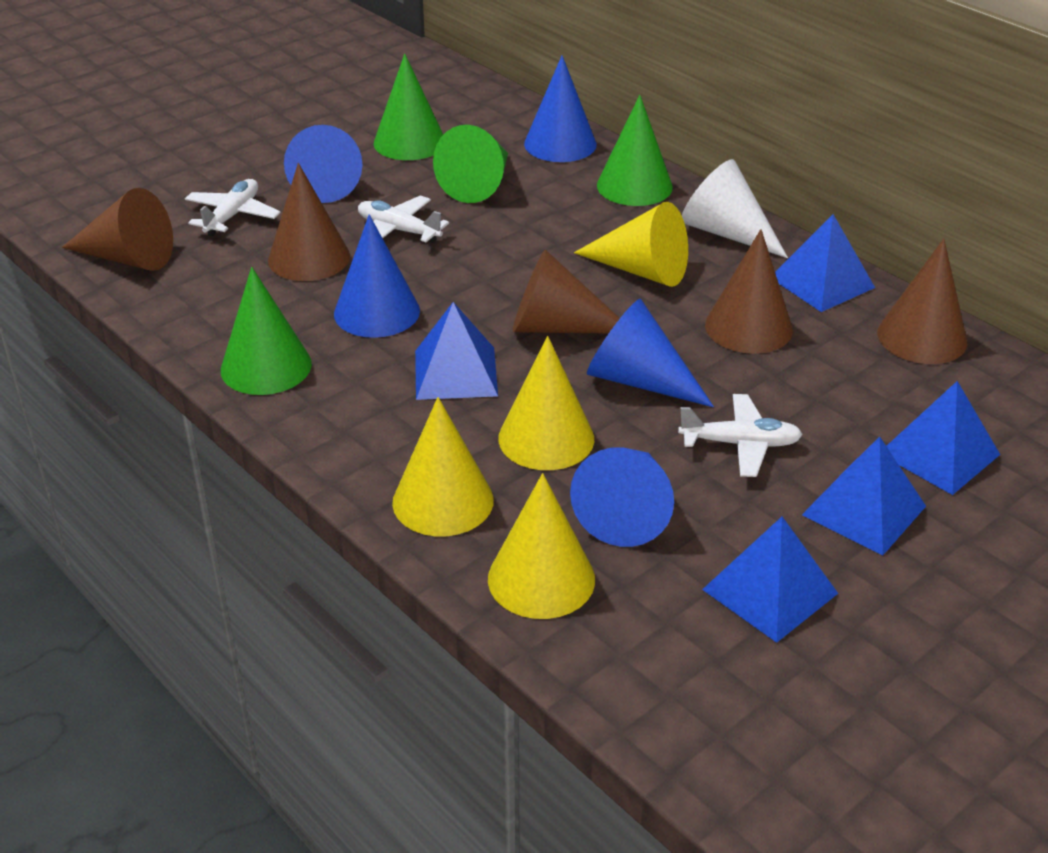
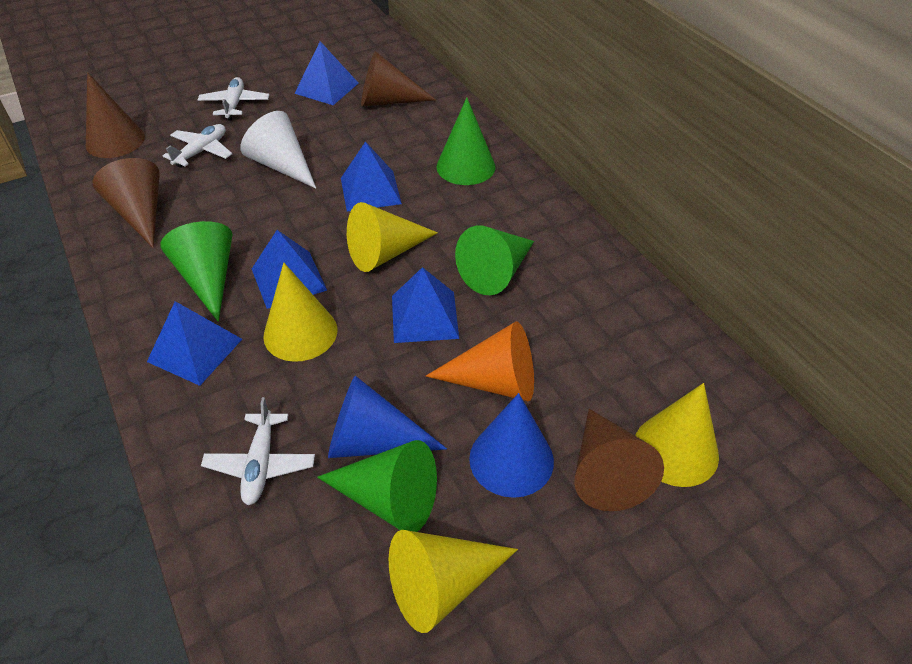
blue cone: 5 -> 2
brown cone: 5 -> 4
orange cone: 0 -> 1

